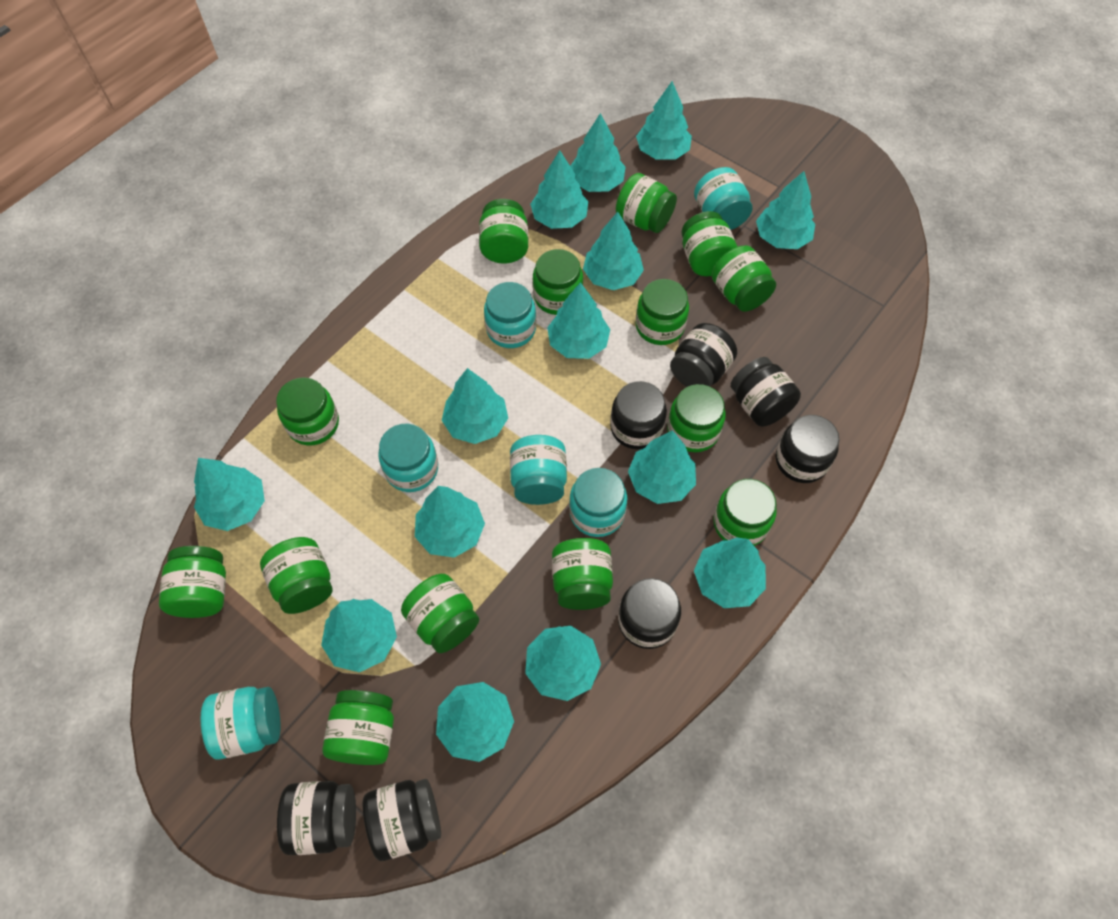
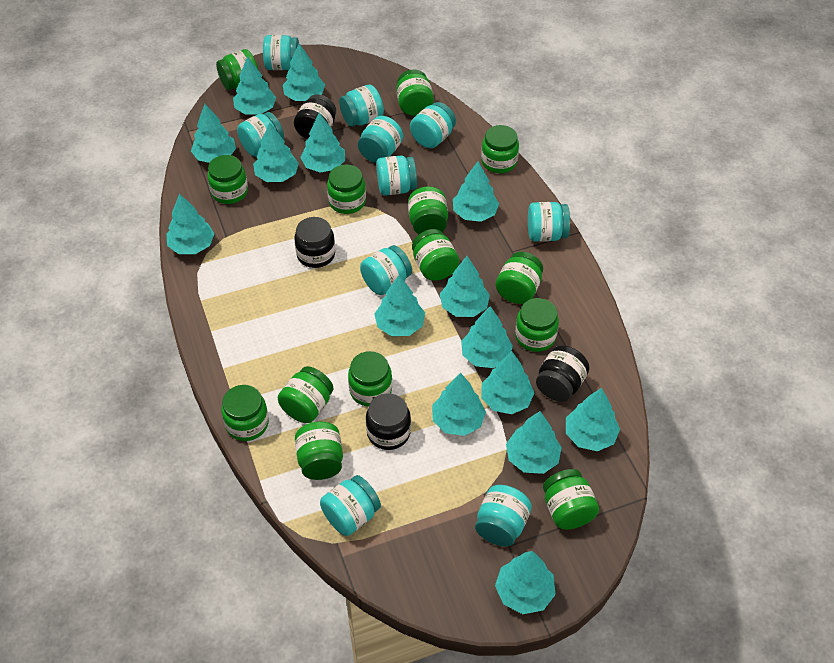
black jar: 7 -> 4
turquoise jar: 6 -> 10
turquoise tree: 14 -> 15

